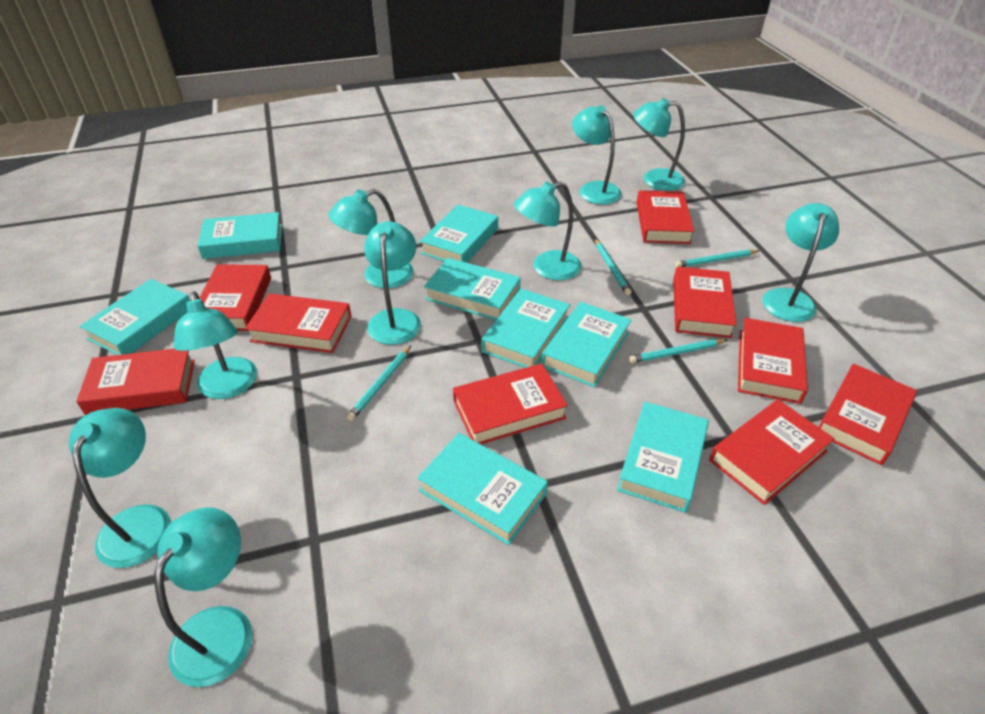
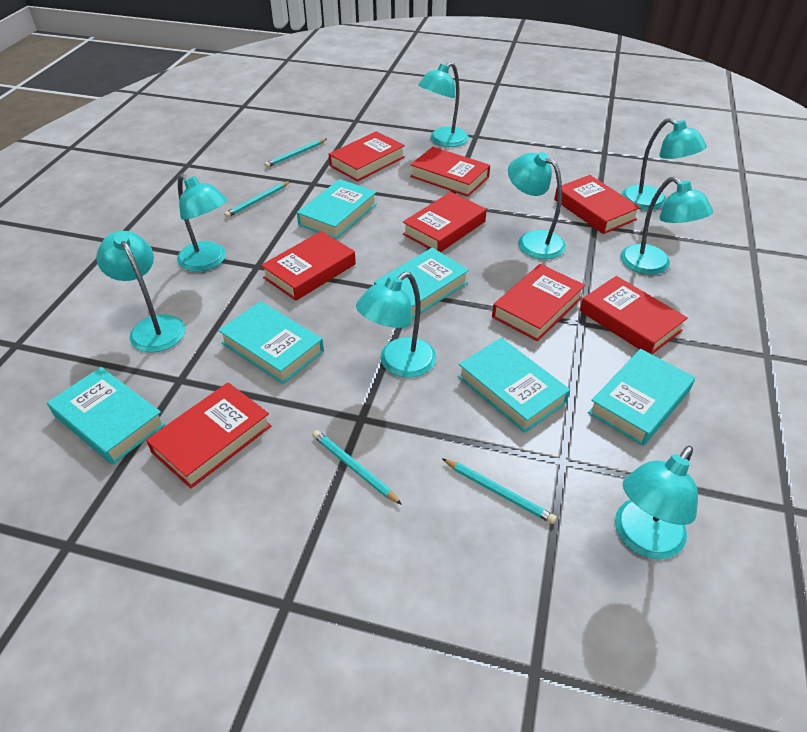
red book: 9 -> 8
turquoise book: 8 -> 6
turquoise lamp: 9 -> 8

